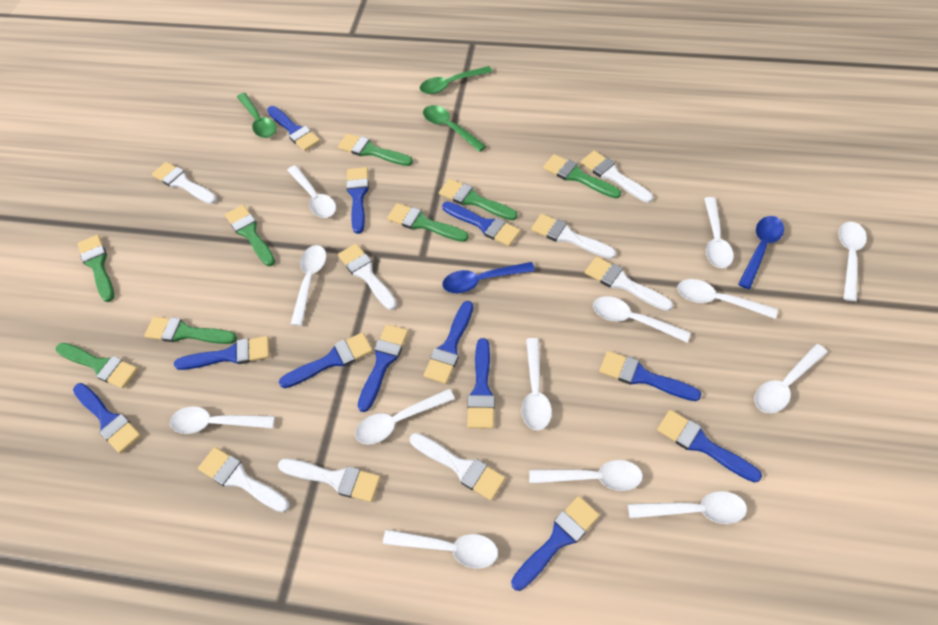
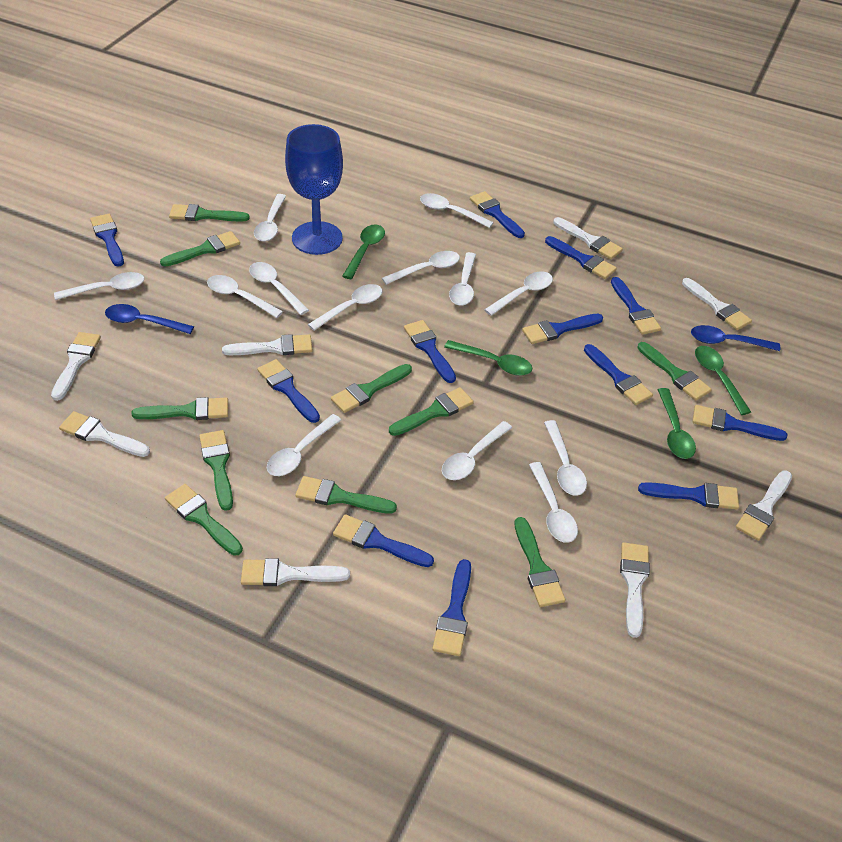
blue goblet: 0 -> 1
green brush: 8 -> 10
green spoon: 3 -> 4

